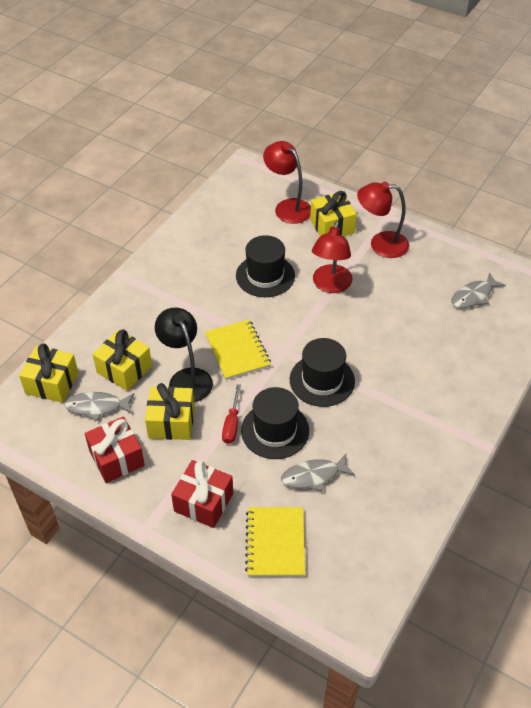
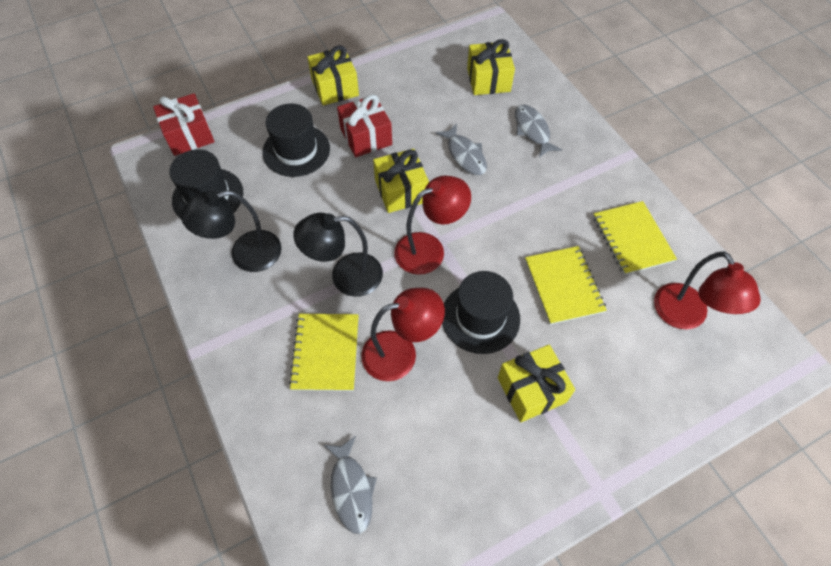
black lamp: 1 -> 2
red screwdriver: 1 -> 0
yellow notebook: 2 -> 3

